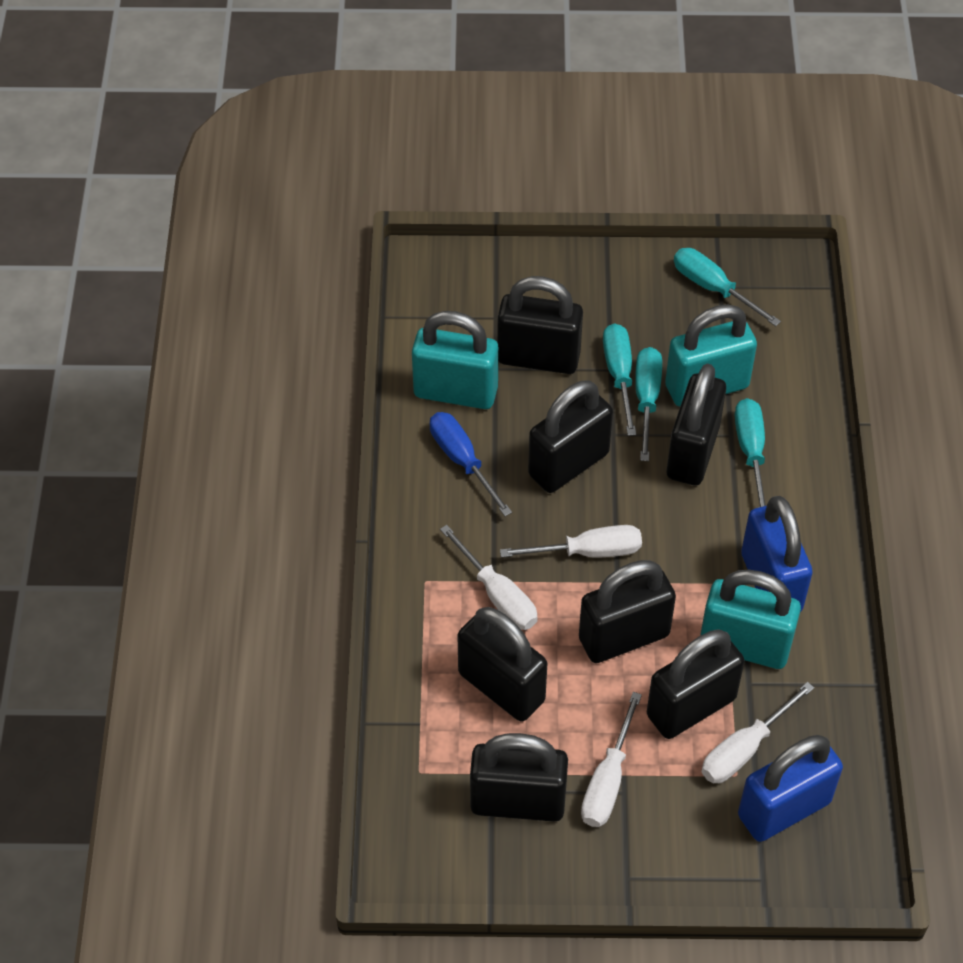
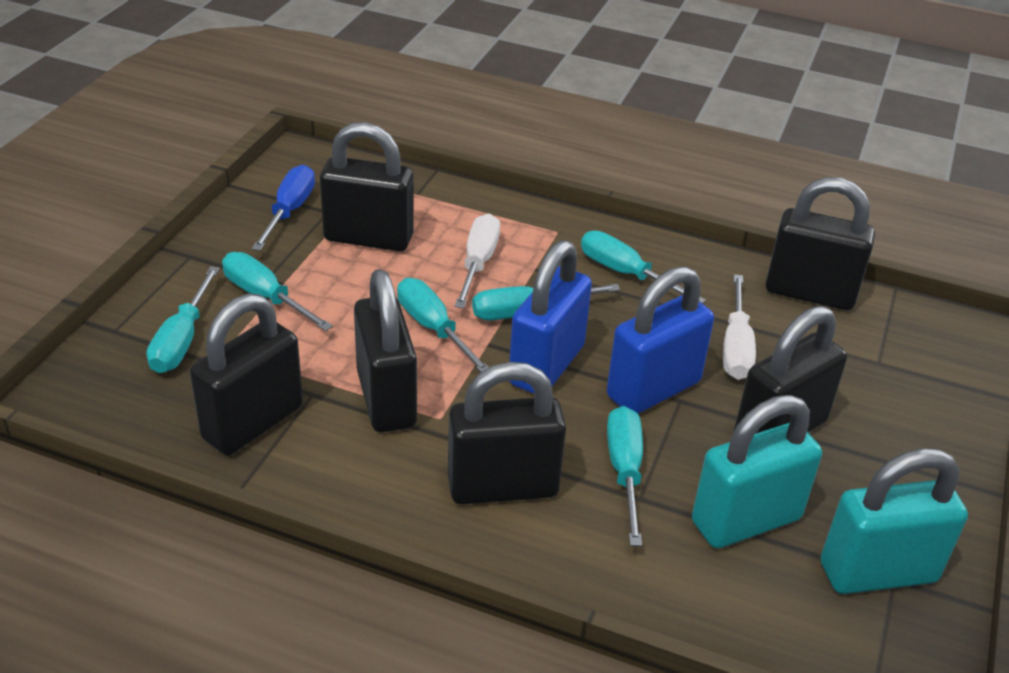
black padlock: 7 -> 6
turquoise padlock: 3 -> 2
turquoise screwdriver: 4 -> 6
white screwdriver: 4 -> 2

